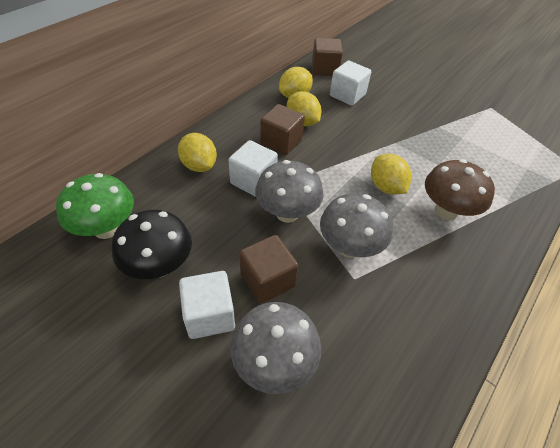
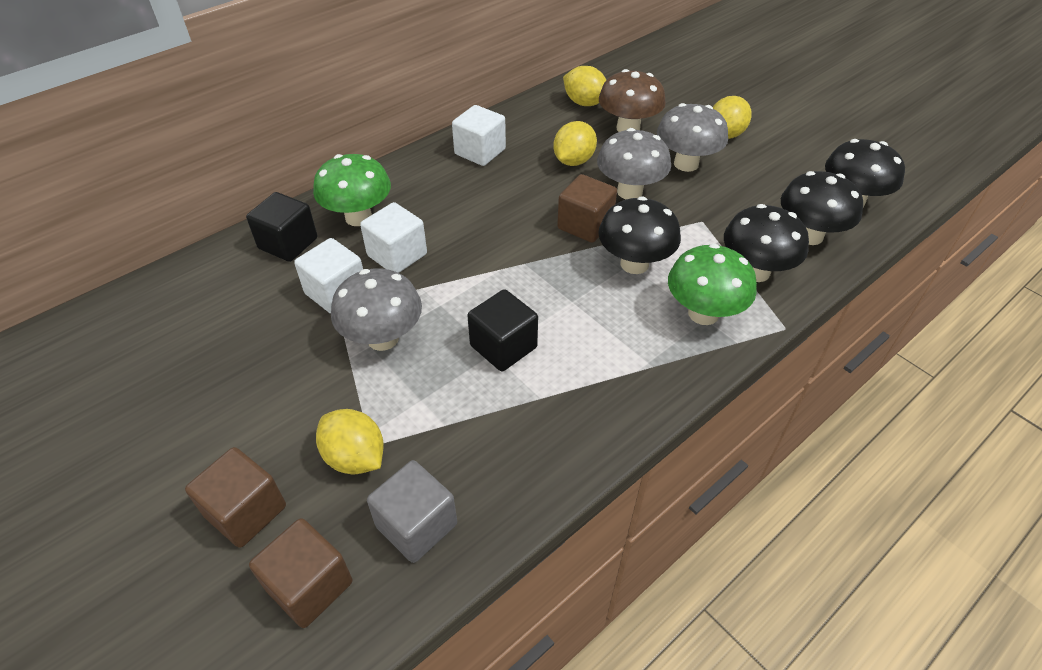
black cube: 0 -> 2
black mushroom: 1 -> 4
green mushroom: 1 -> 2
grey cube: 0 -> 1

